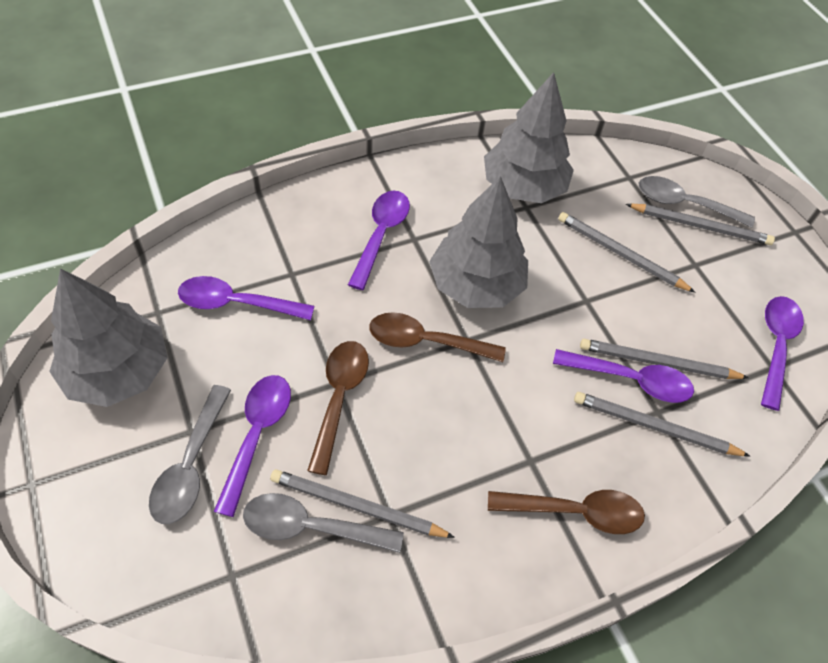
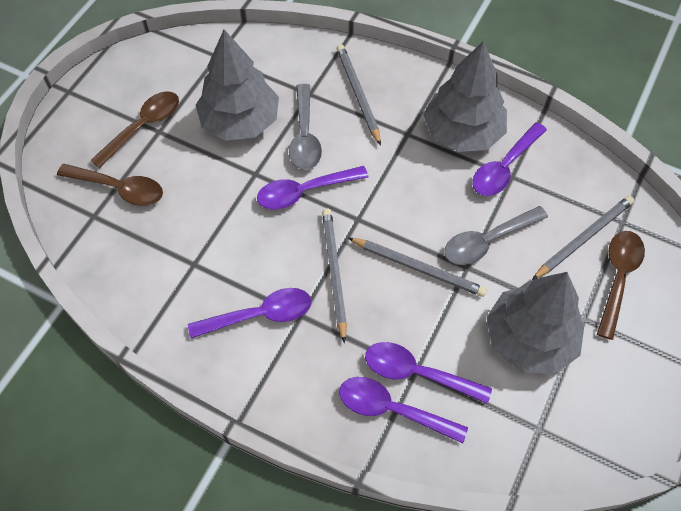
grey pencil: 5 -> 4
grey spoon: 3 -> 2

